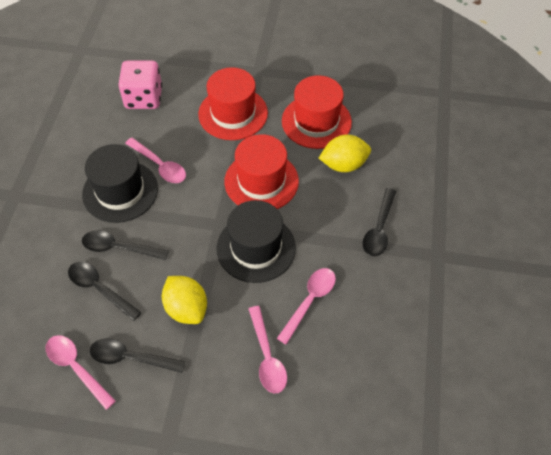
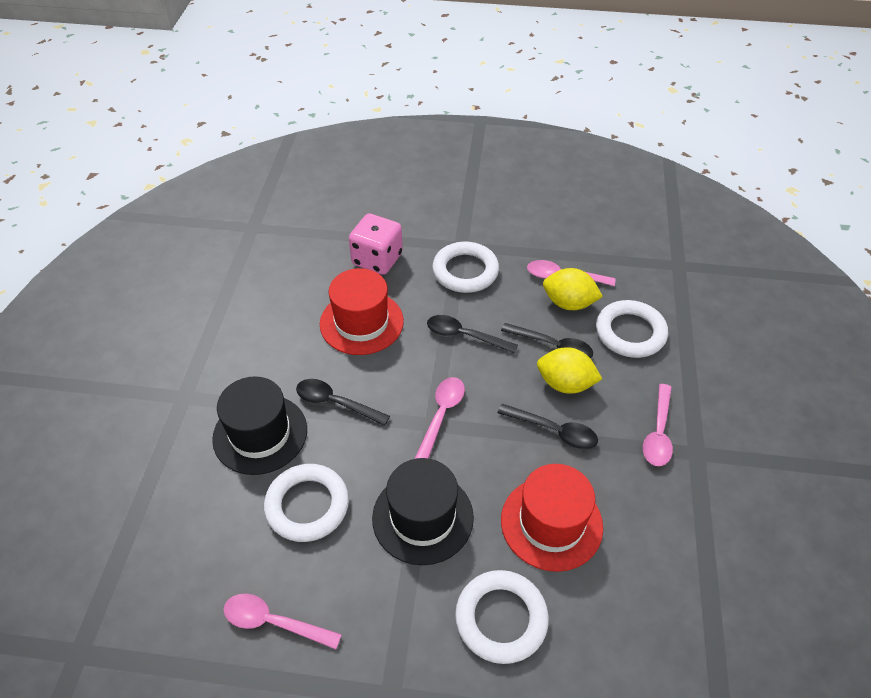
red hat: 3 -> 2
white ring: 0 -> 4

